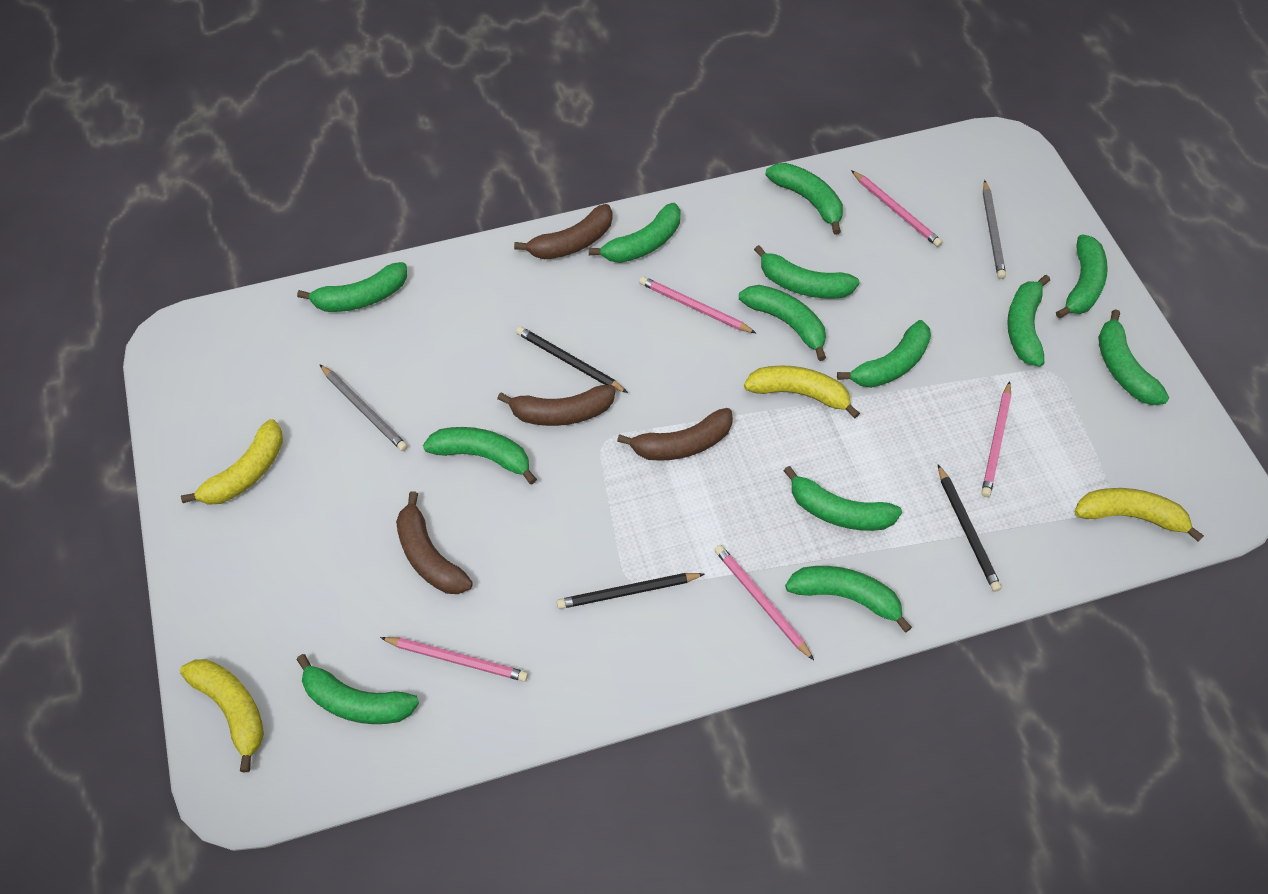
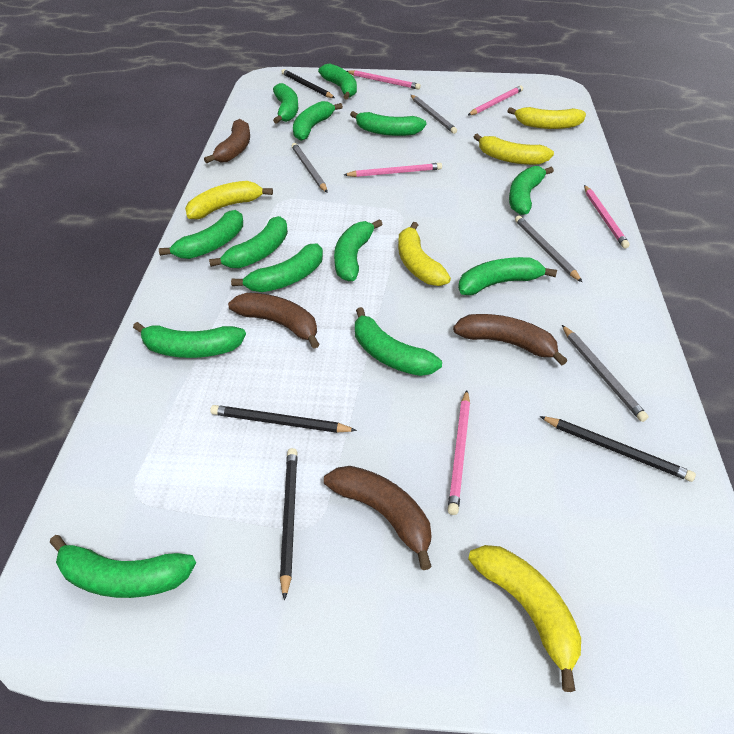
black pencil: 3 -> 4
grey pencil: 2 -> 4
yellow banana: 4 -> 5

